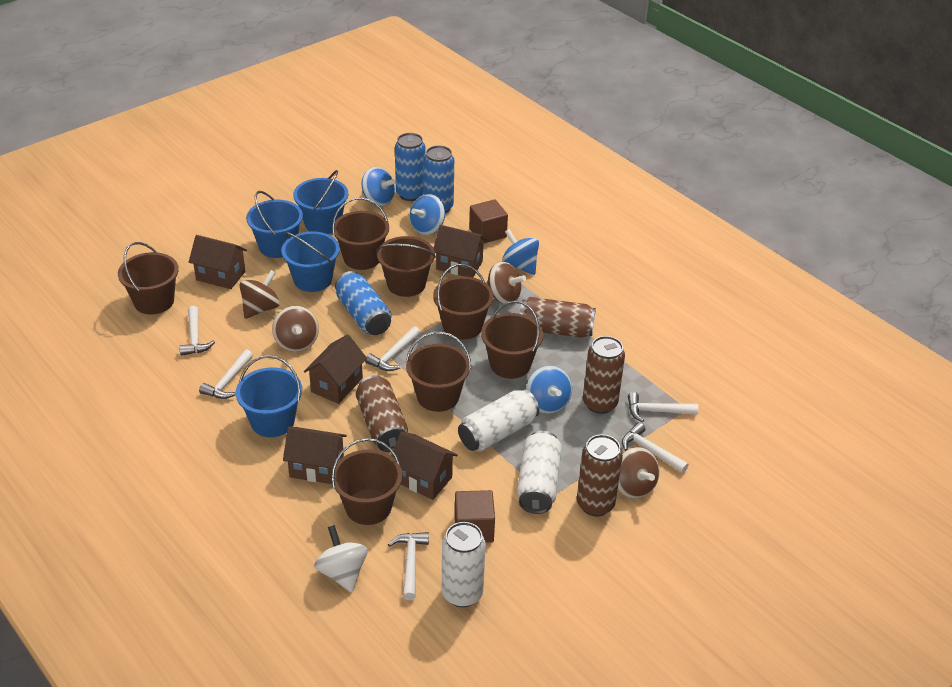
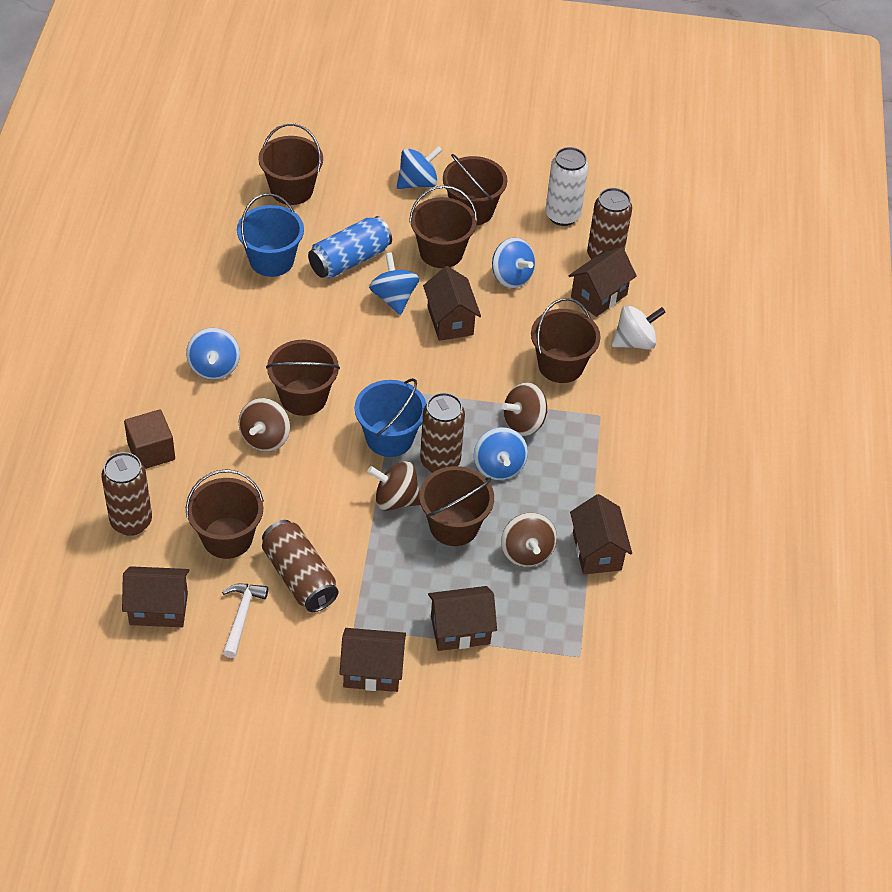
blue bucket: 4 -> 2
blue can: 3 -> 1
blue spinning top: 4 -> 5
brown cube: 2 -> 1
brown house: 5 -> 6
white can: 3 -> 1
white hammer: 6 -> 1

